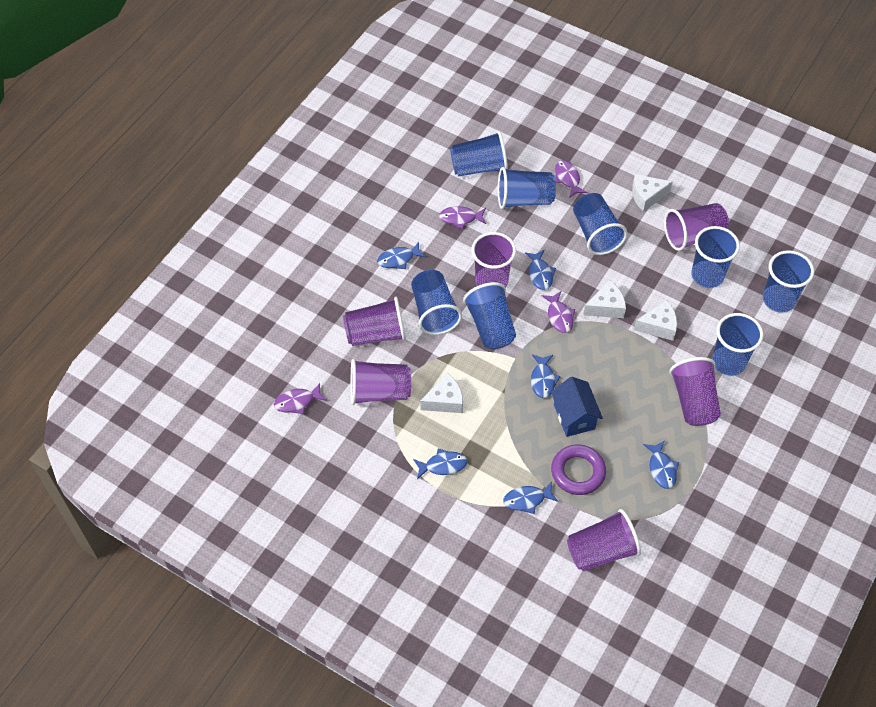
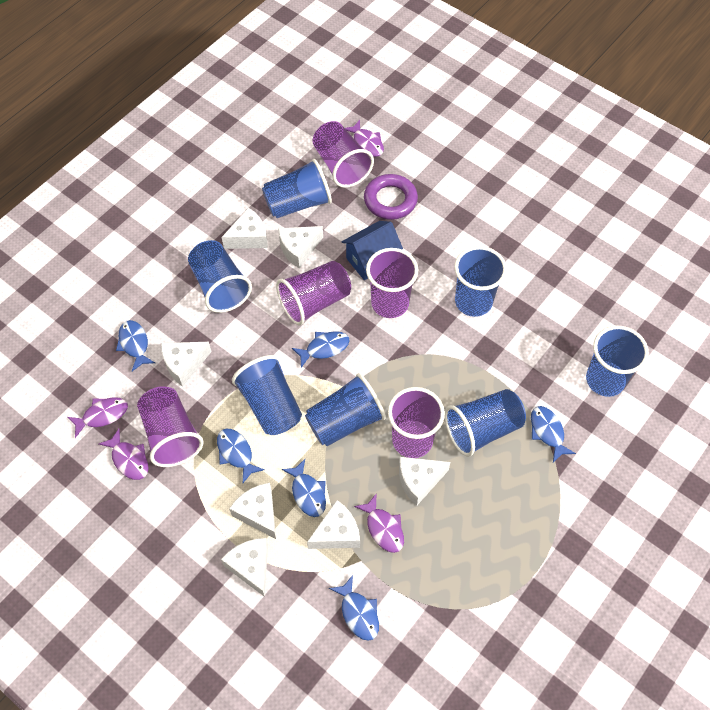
blue cup: 8 -> 7
purple cup: 6 -> 5
white cheese: 4 -> 7

